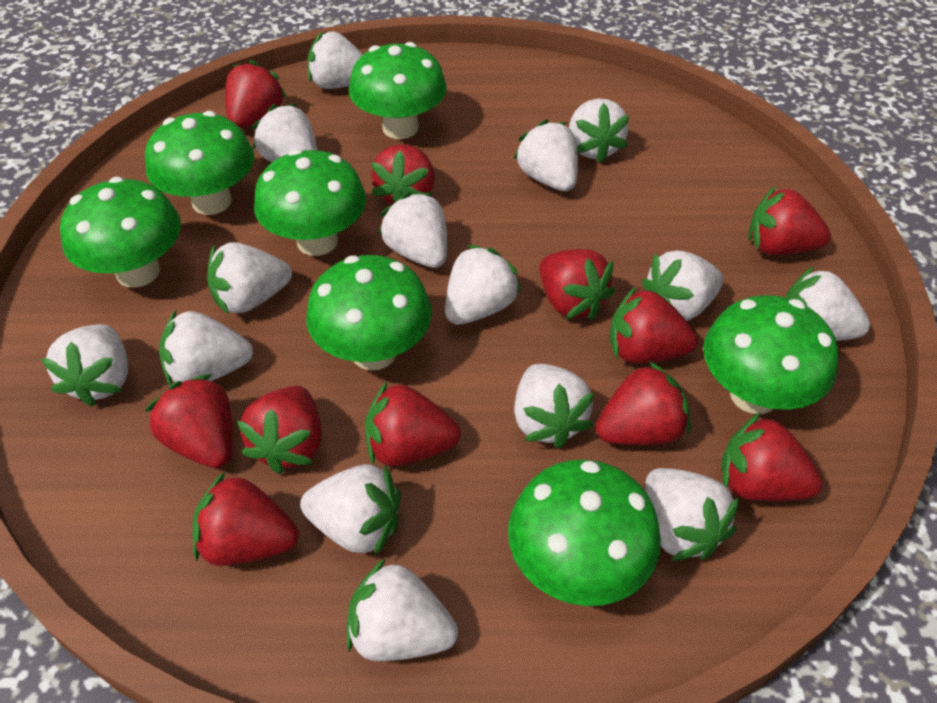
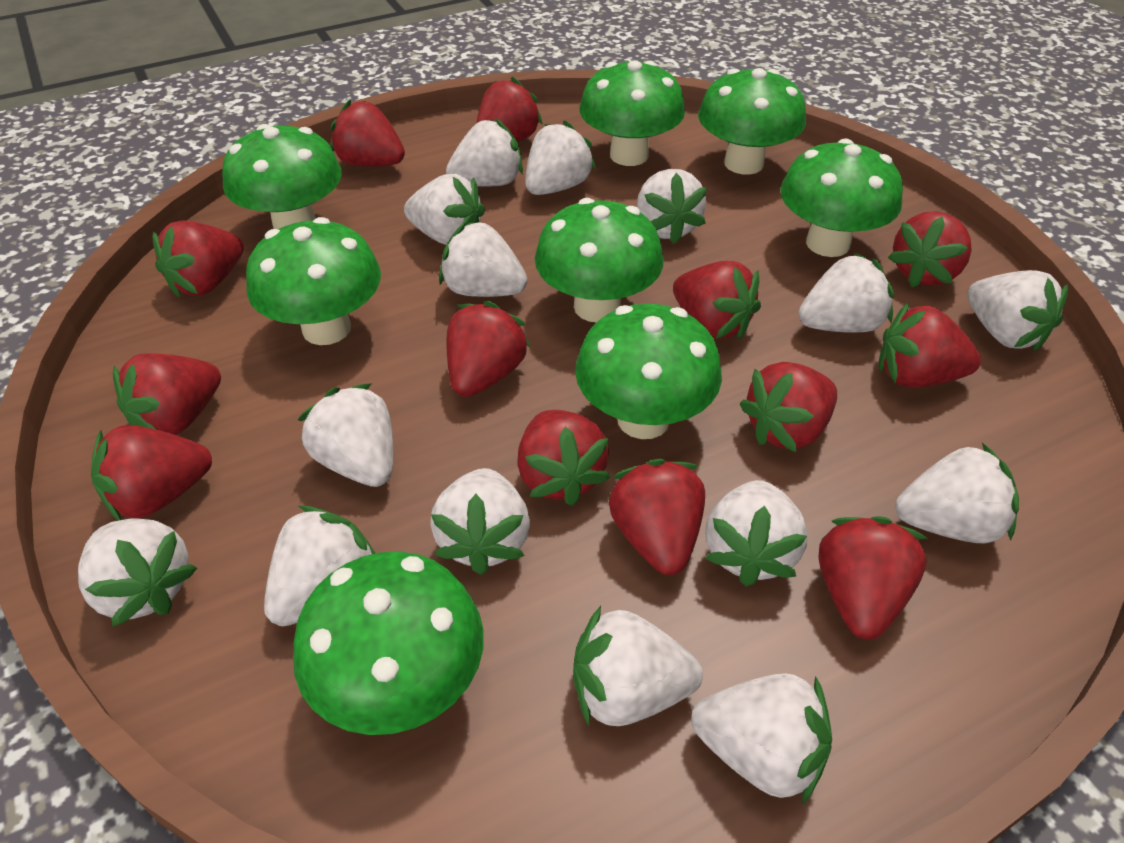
green mushroom: 7 -> 8
red strawberry: 11 -> 13

